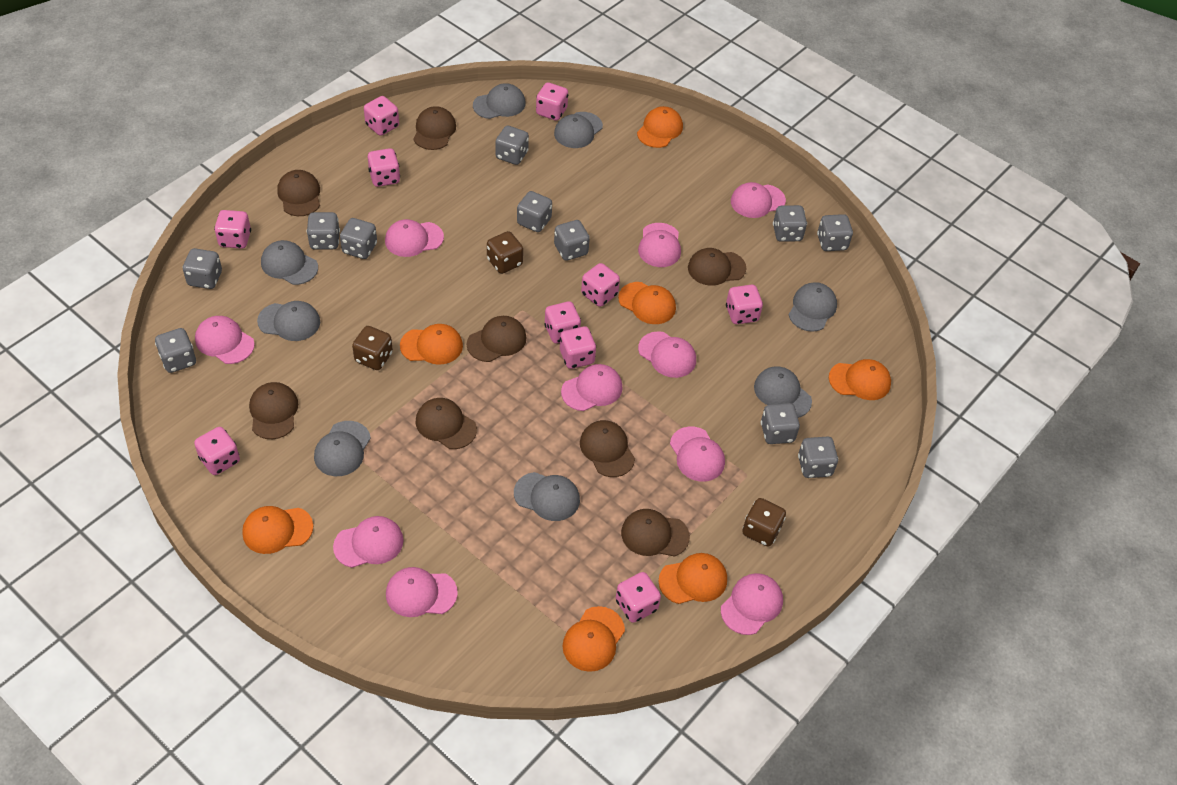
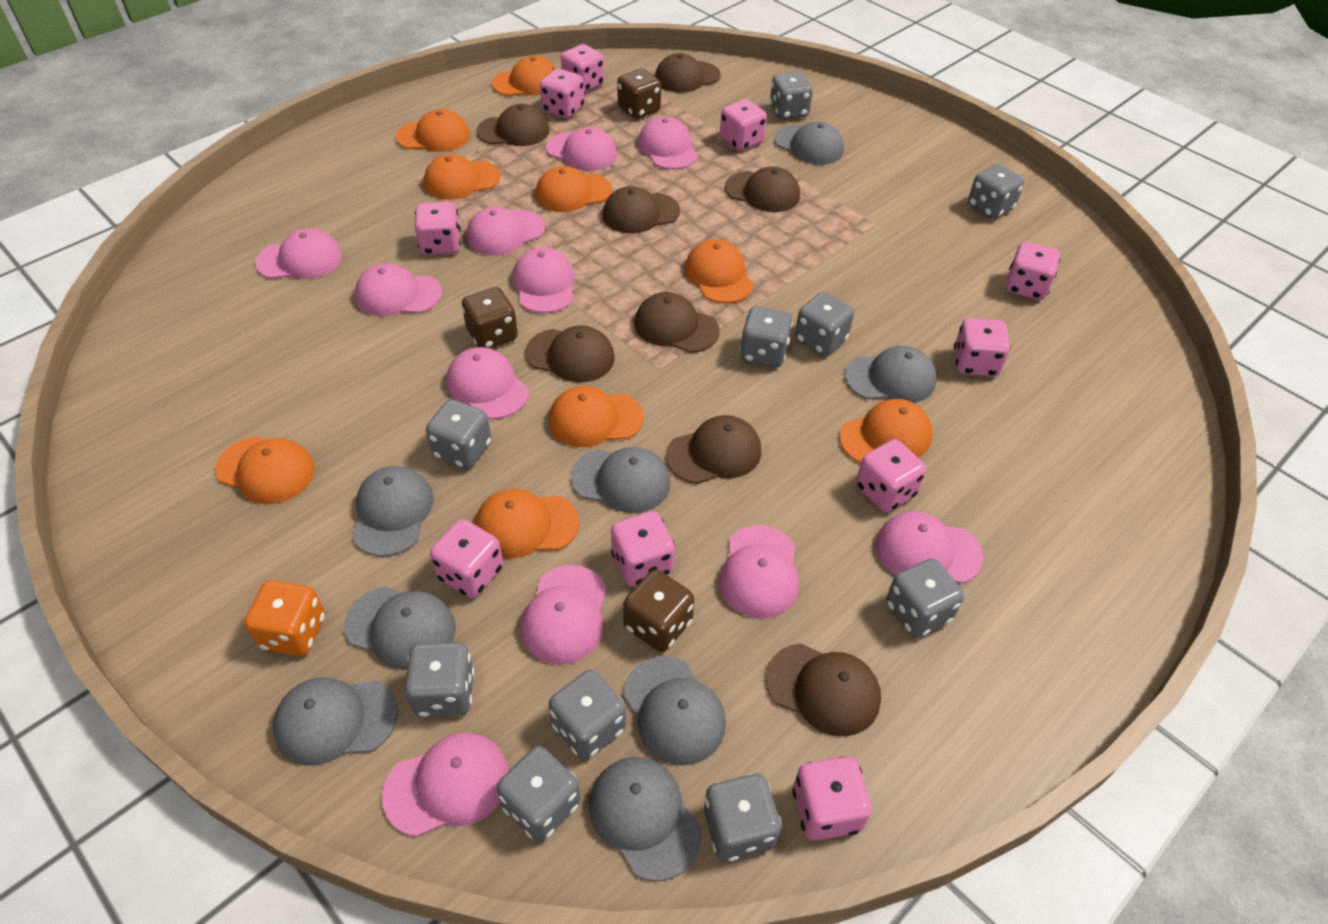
grey dice: 11 -> 10
orange cap: 7 -> 9
orange dice: 0 -> 1
pink cap: 10 -> 11

